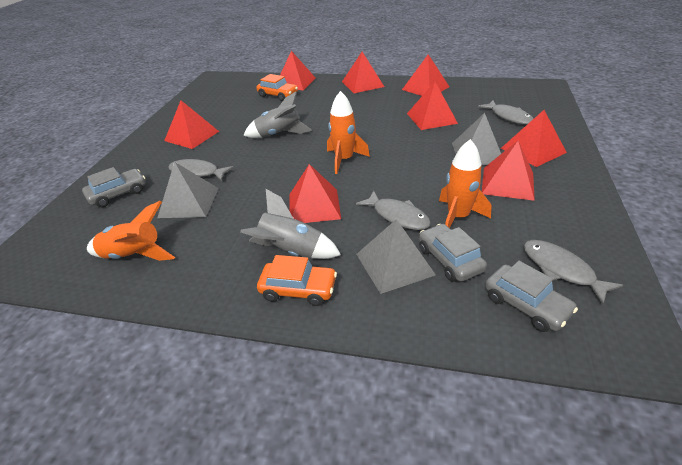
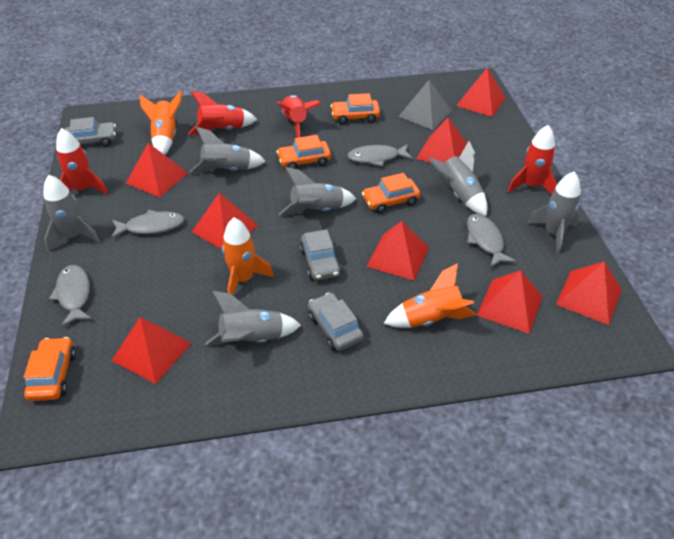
grey pyramid: 3 -> 1
grey rocket: 2 -> 6
orange car: 2 -> 4
red rocket: 0 -> 4

